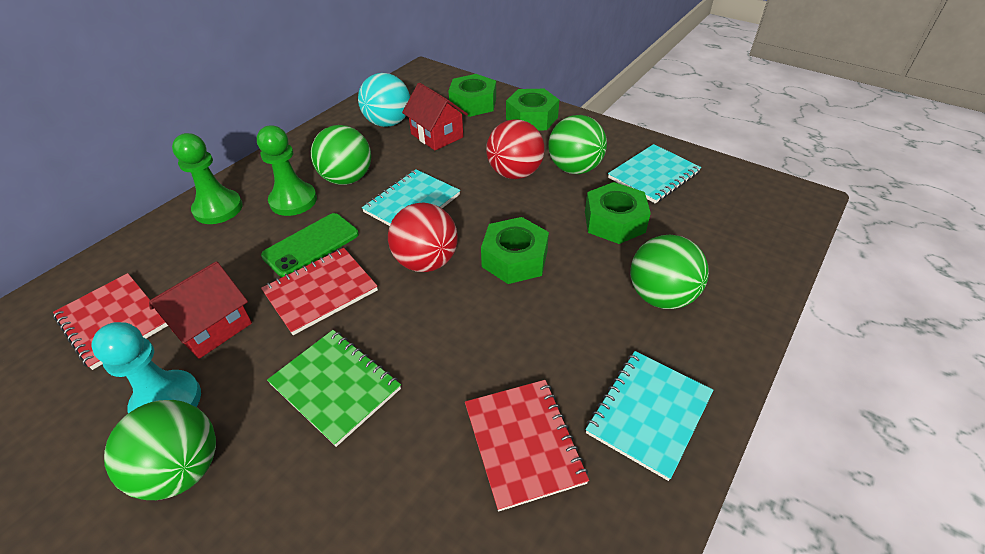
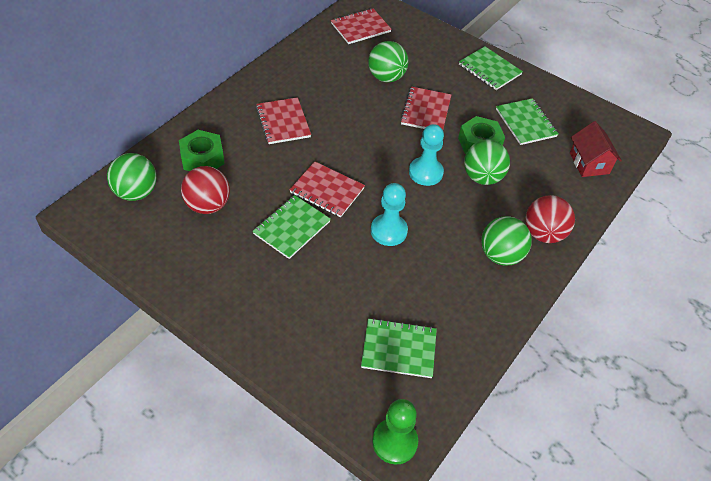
green notebook: 1 -> 4
green nut: 4 -> 2
green pawn: 2 -> 1
green phone: 1 -> 0
red house: 2 -> 1
red notebook: 3 -> 4
turquoise ball: 1 -> 0
turquoise notebook: 3 -> 0
turquoise pawn: 1 -> 2

